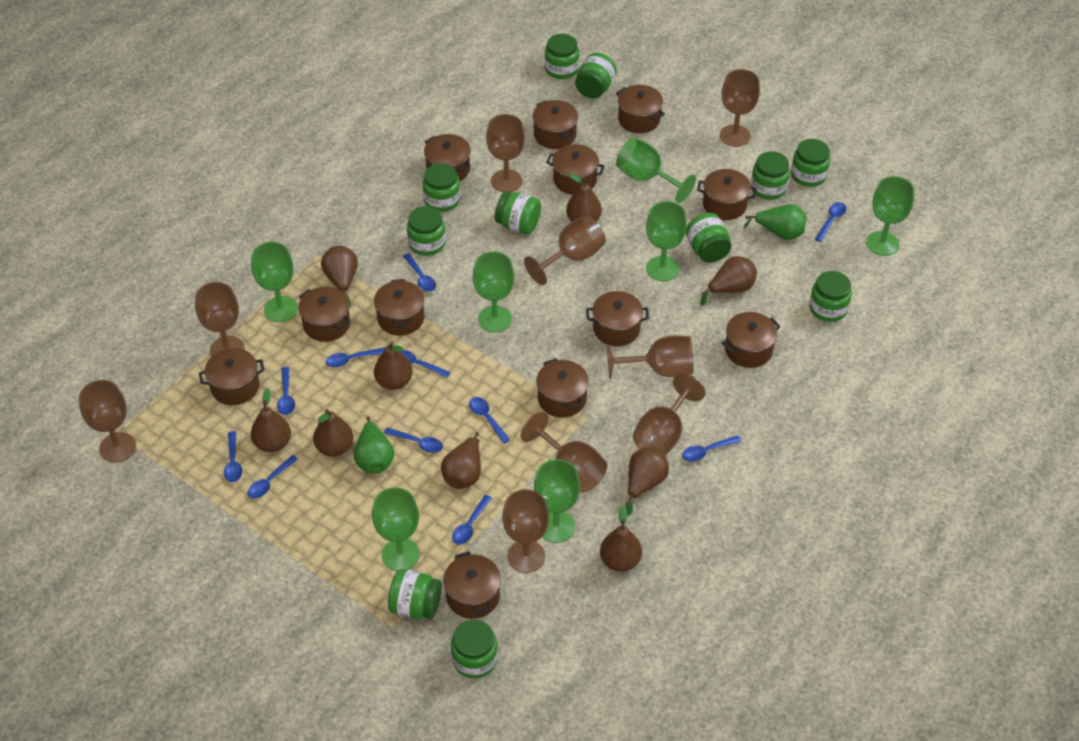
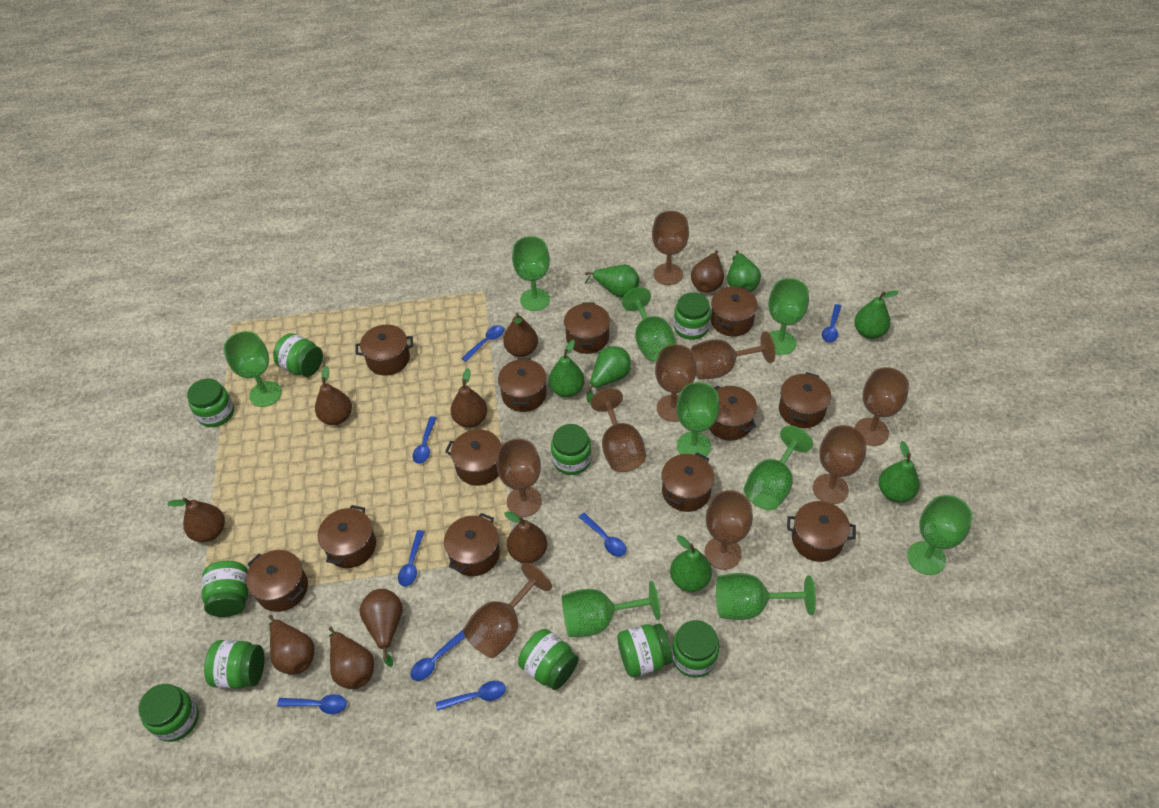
blue spoon: 11 -> 8
green goblet: 7 -> 9
green jar: 11 -> 10
green pear: 2 -> 7

